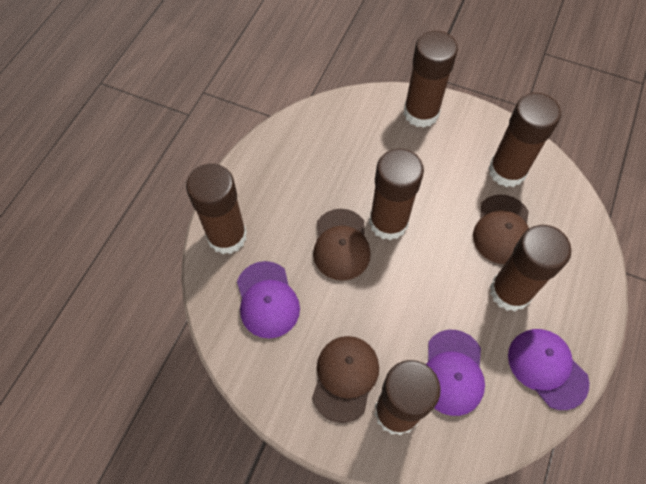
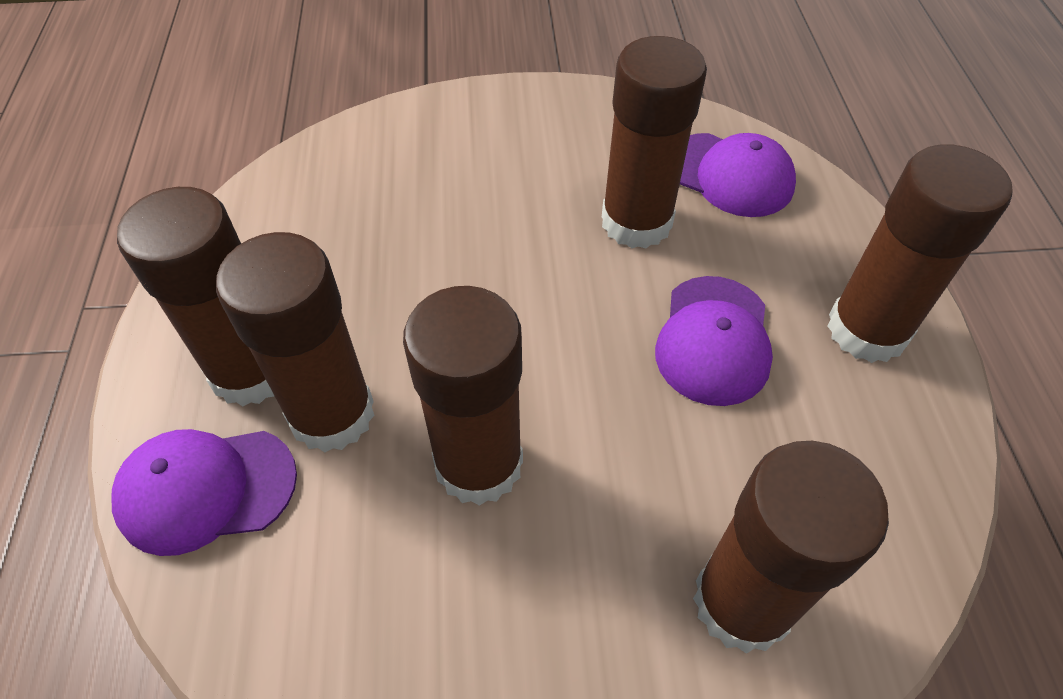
brown cap: 3 -> 0

